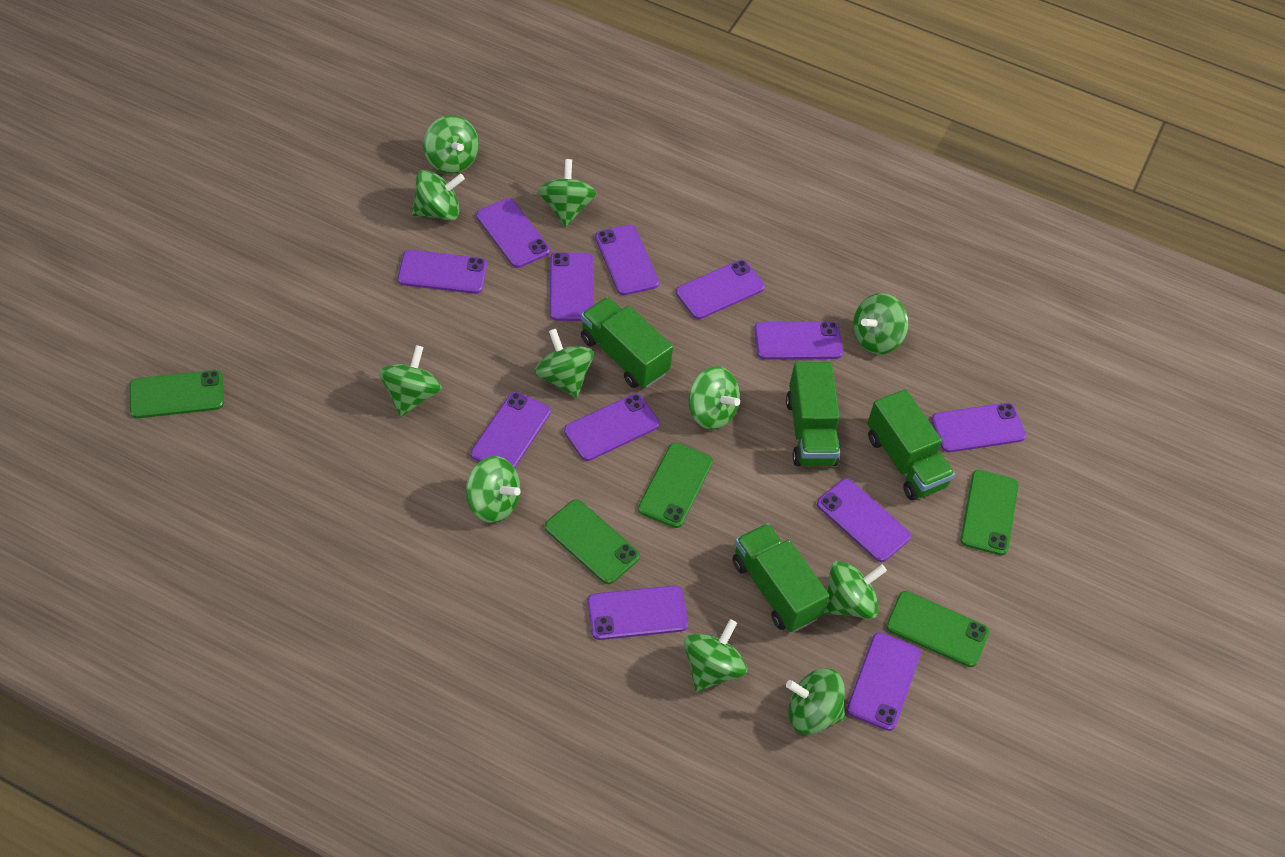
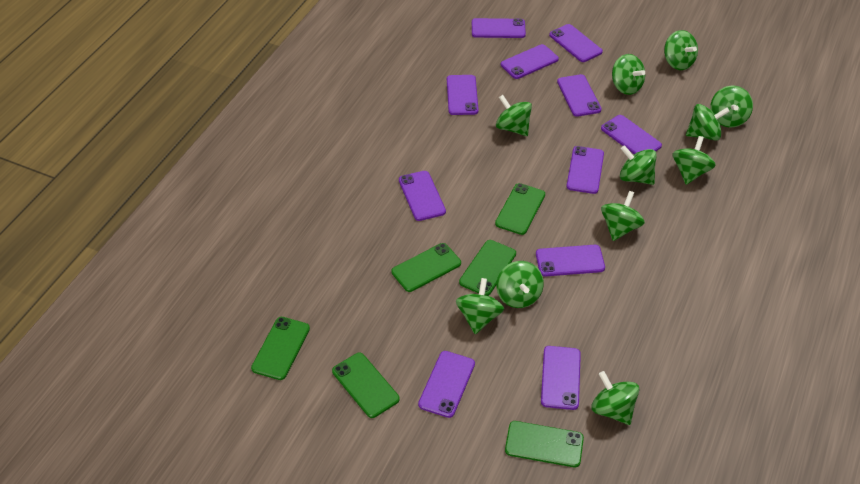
green phone: 5 -> 6
green truck: 4 -> 0
purple phone: 12 -> 11

